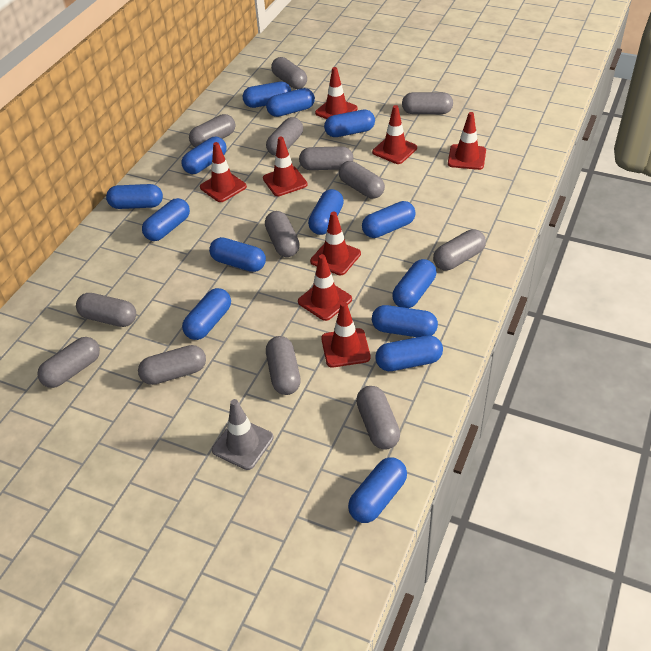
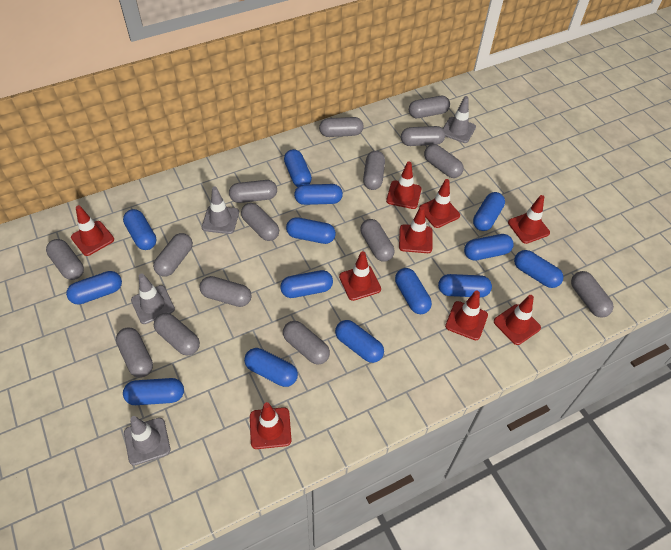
grey capsule: 13 -> 15
grey traffic cone: 1 -> 4
red traffic cone: 8 -> 9

